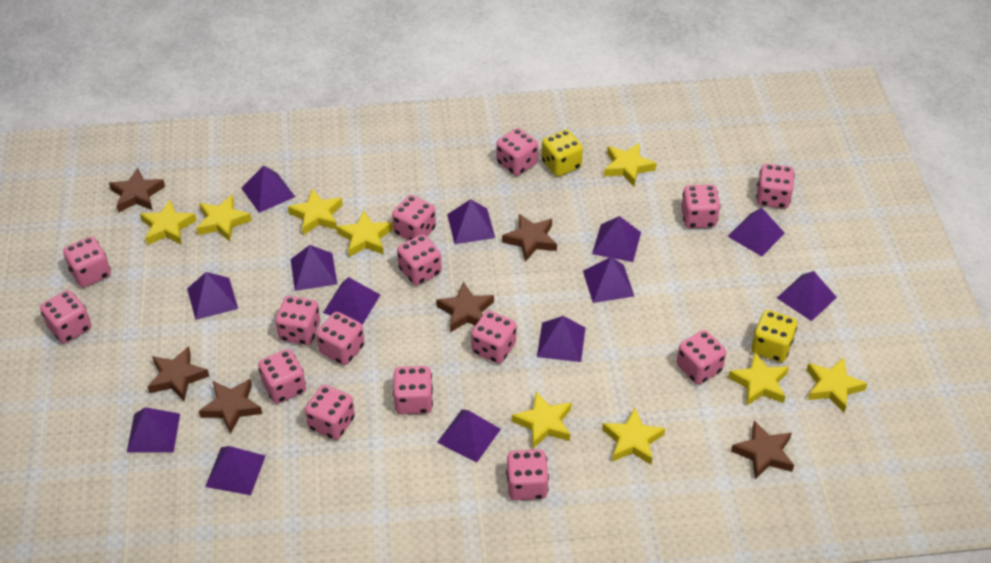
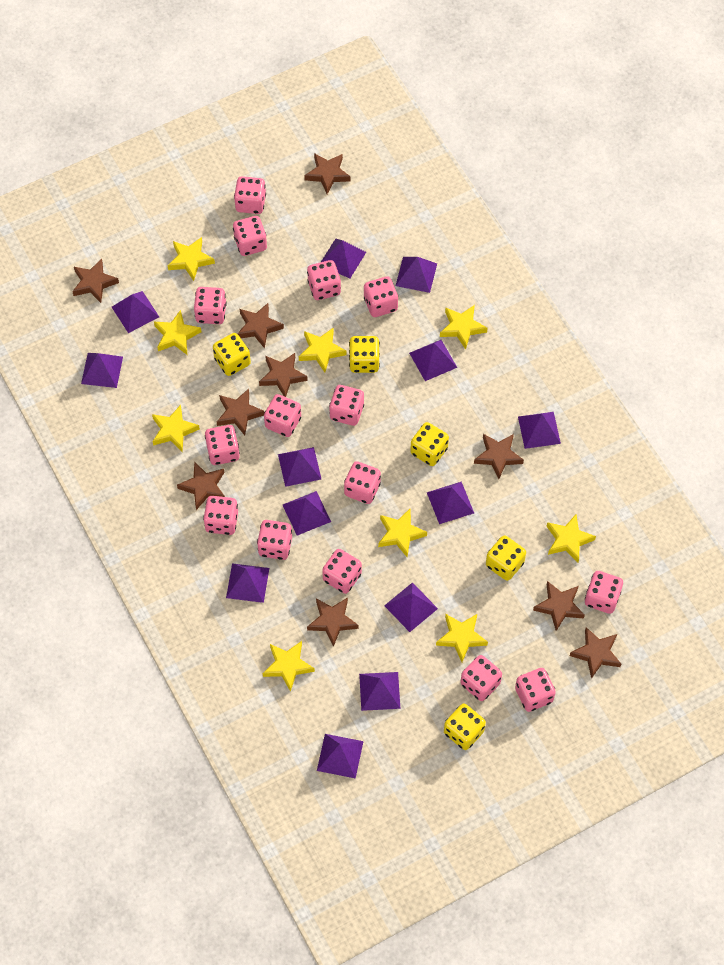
brown star: 6 -> 10
yellow dice: 2 -> 5

